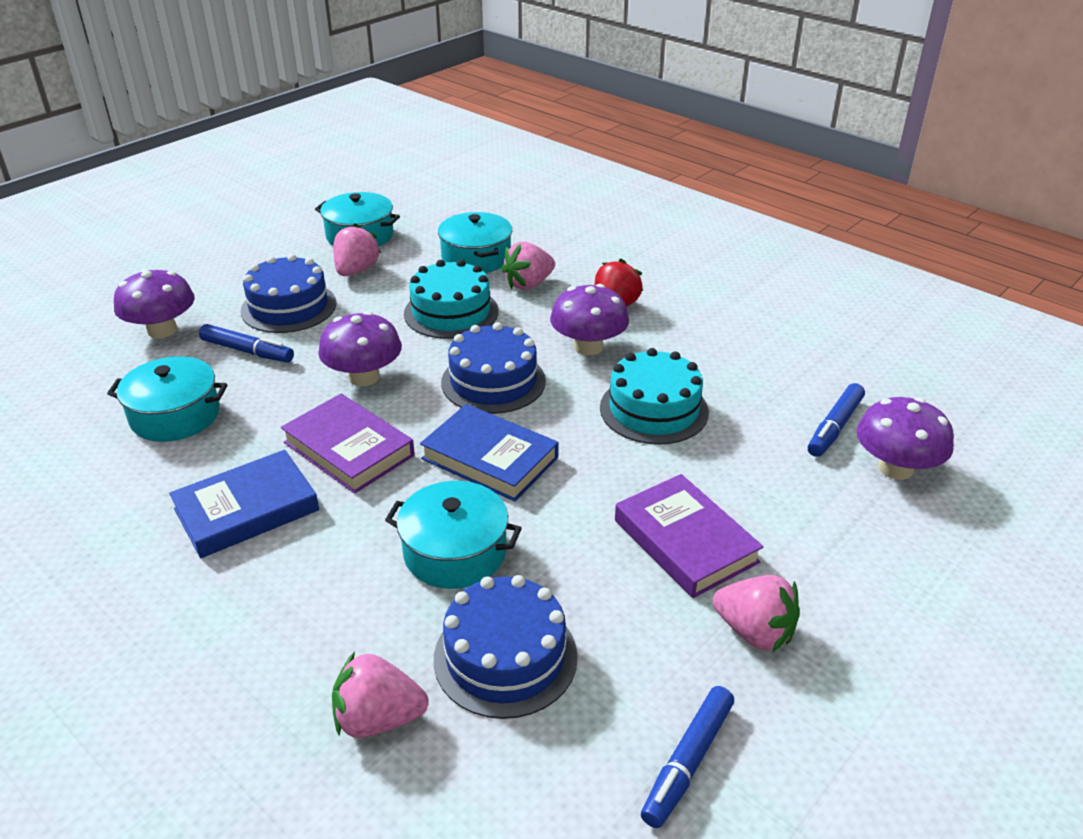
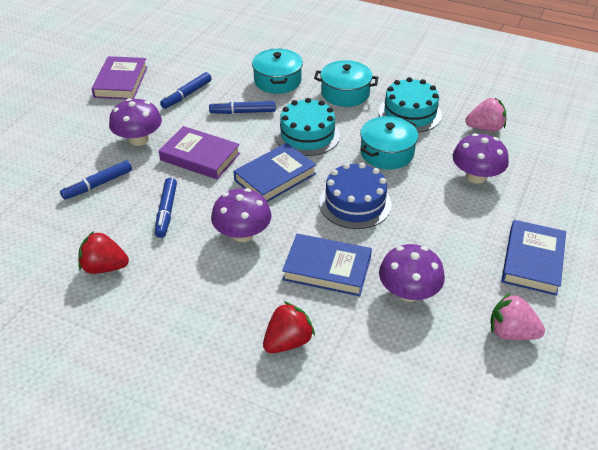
blue book: 2 -> 3
blue cake: 3 -> 1
blue marker: 3 -> 4
pink strawberry: 4 -> 2
red strawberry: 1 -> 2
turquoise pot: 4 -> 3

